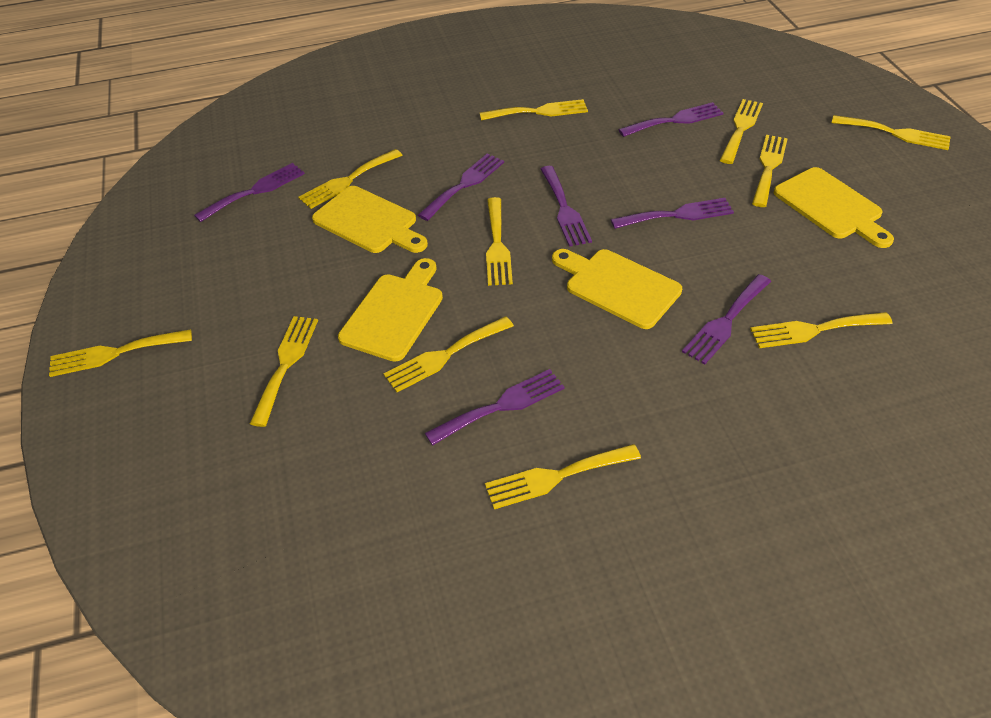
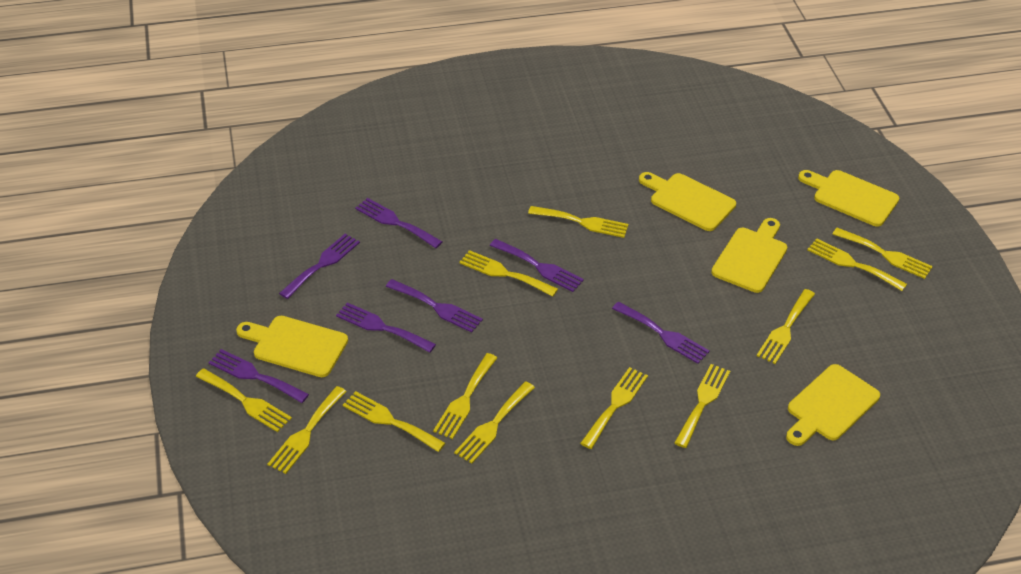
yellow cutting board: 4 -> 5
yellow fork: 11 -> 12

